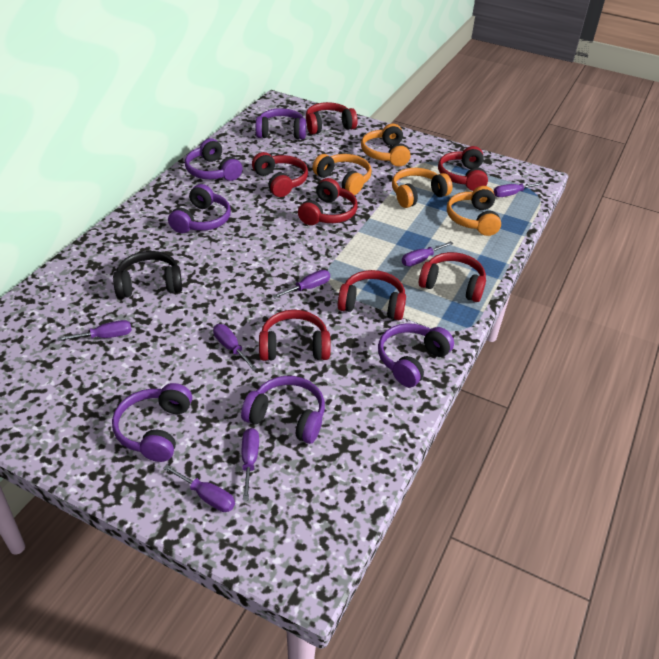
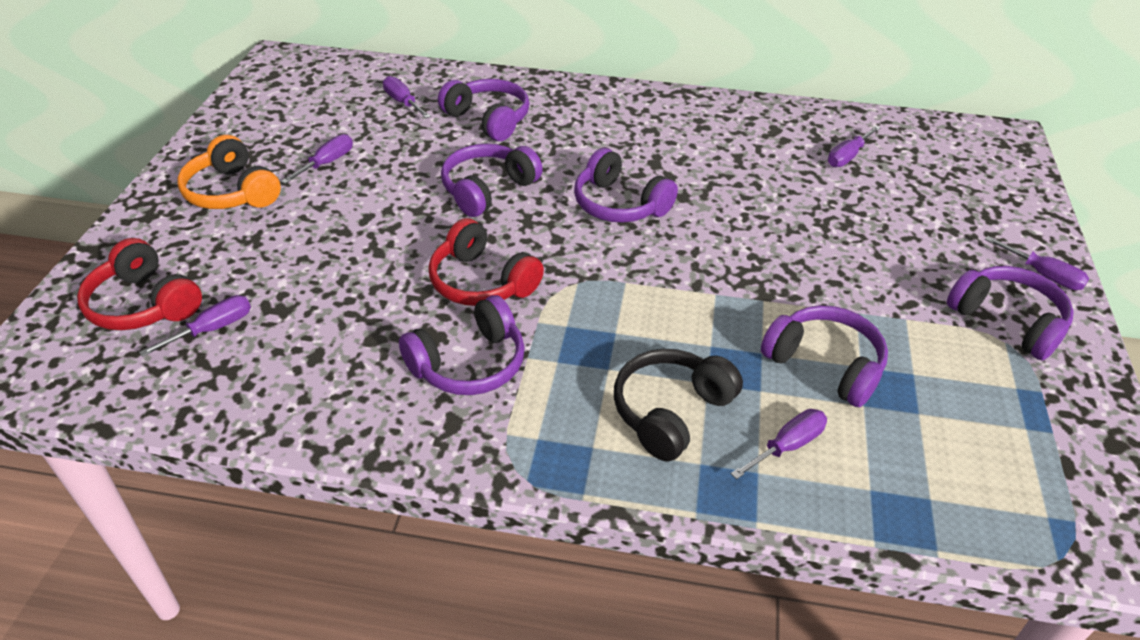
orange headphones: 4 -> 1
purple screwdriver: 7 -> 6
red headphones: 7 -> 2

